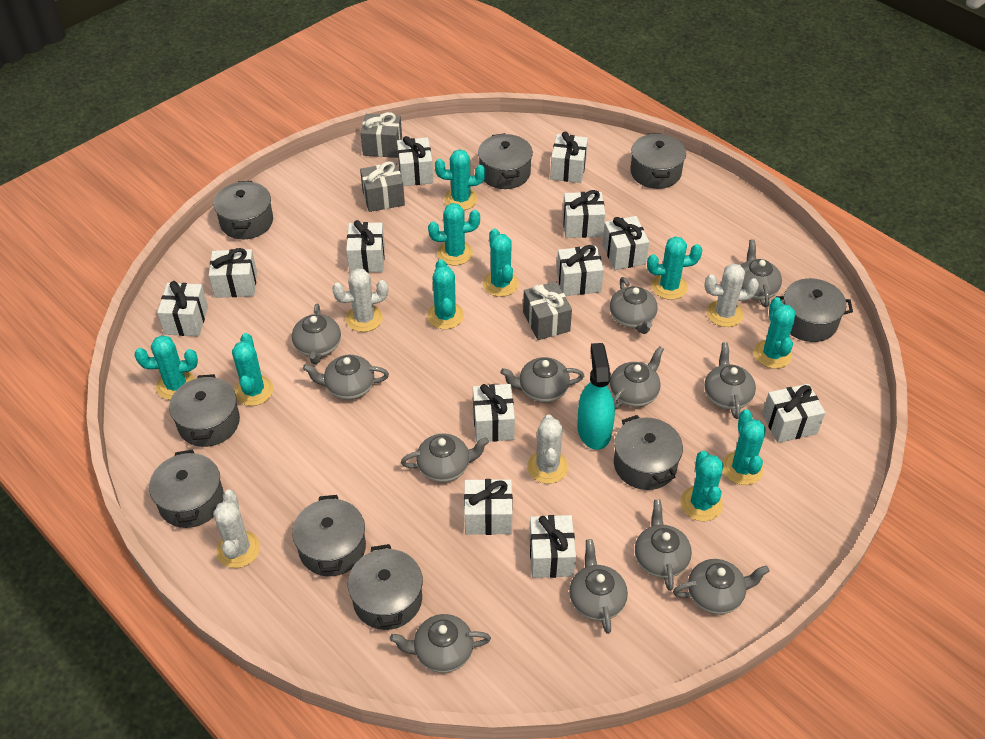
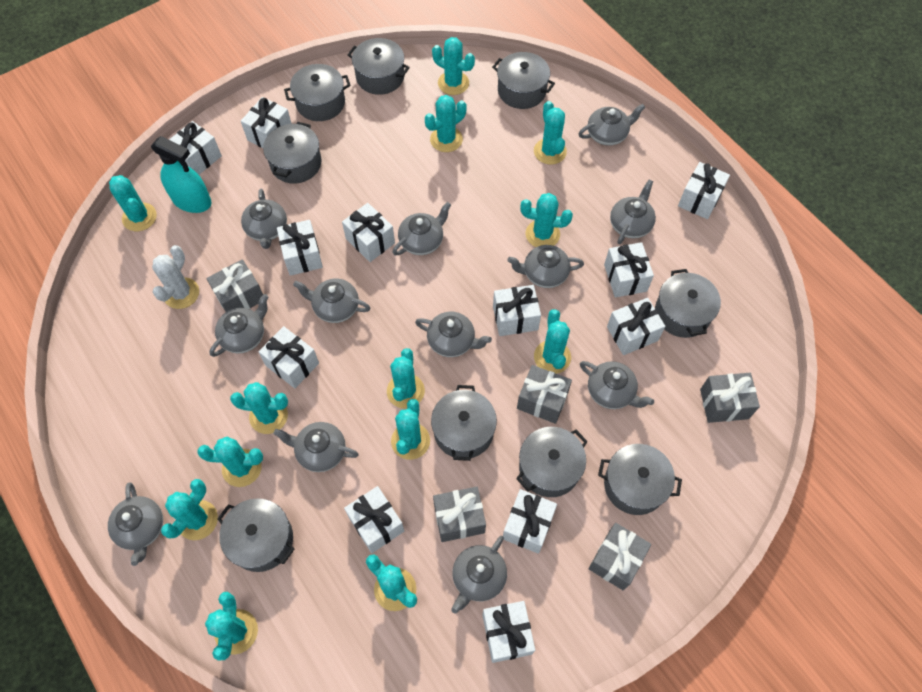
grey gift: 3 -> 5
turquoise cactus: 10 -> 13
white cactus: 4 -> 1

